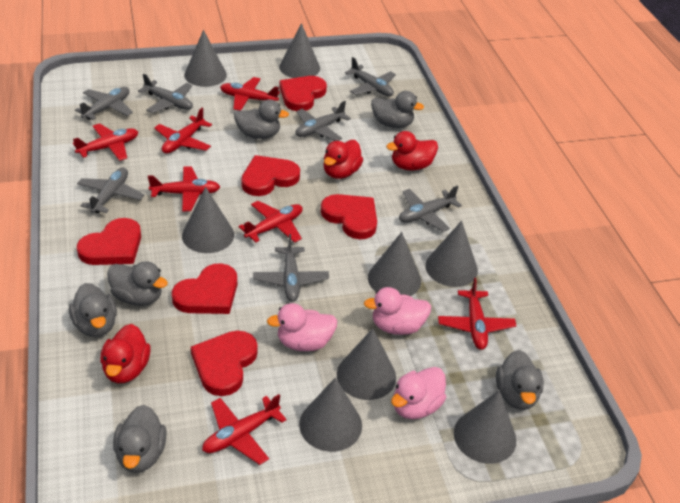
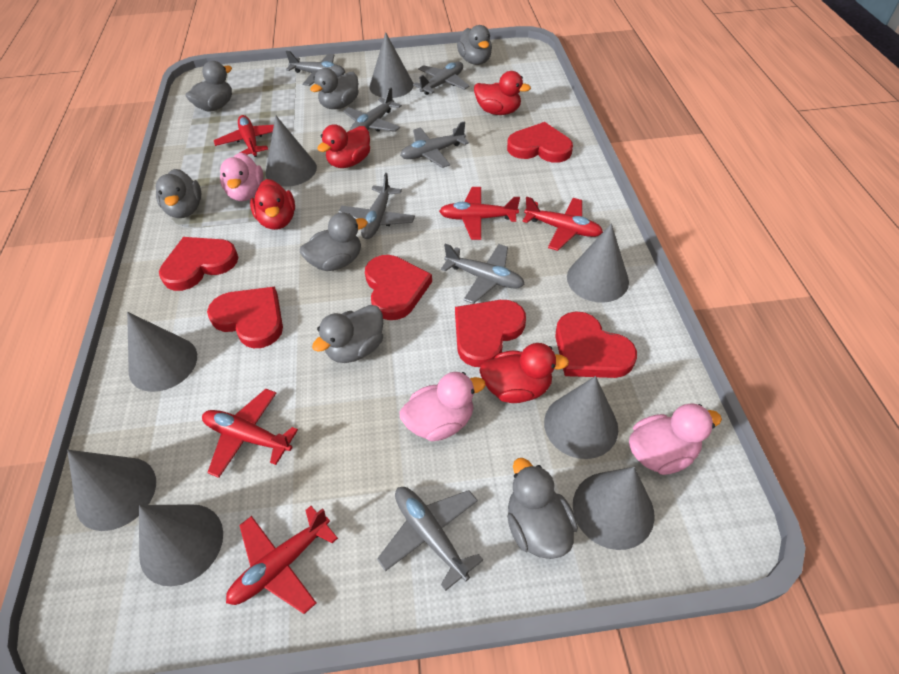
grey duck: 6 -> 7
red duck: 3 -> 4
red plane: 7 -> 5

